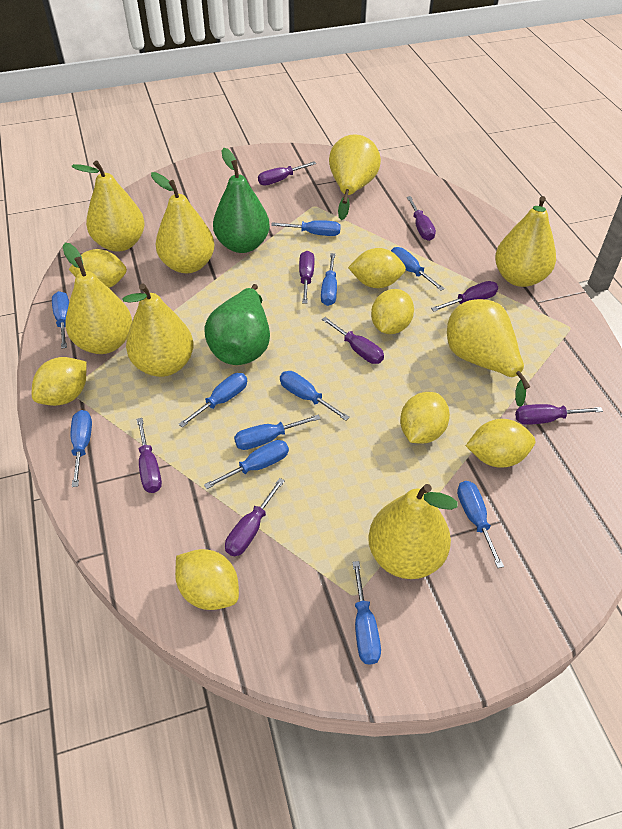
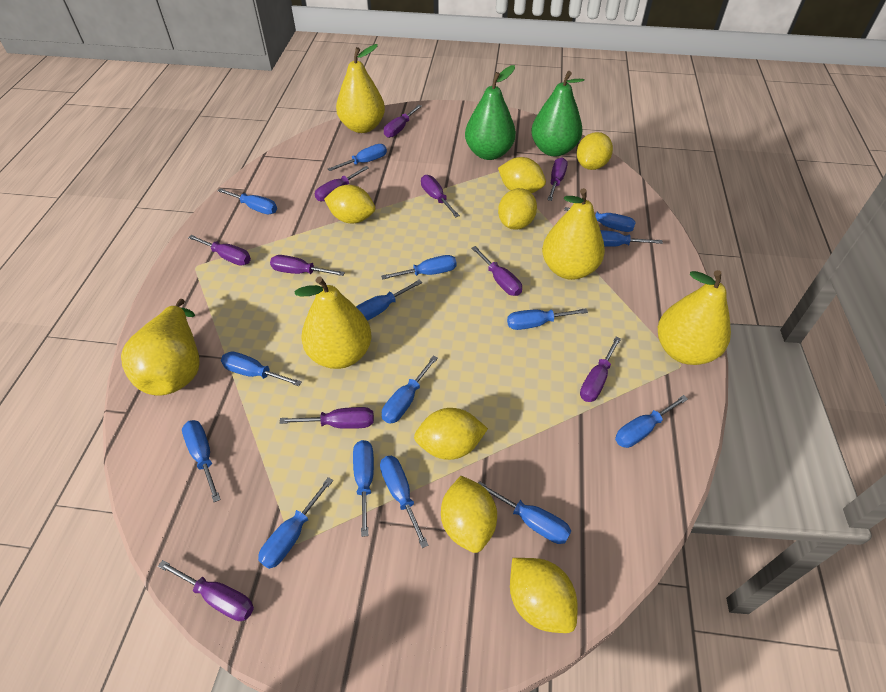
blue screwdriver: 11 -> 15
purple screwdriver: 8 -> 10
yellow pear: 8 -> 5

